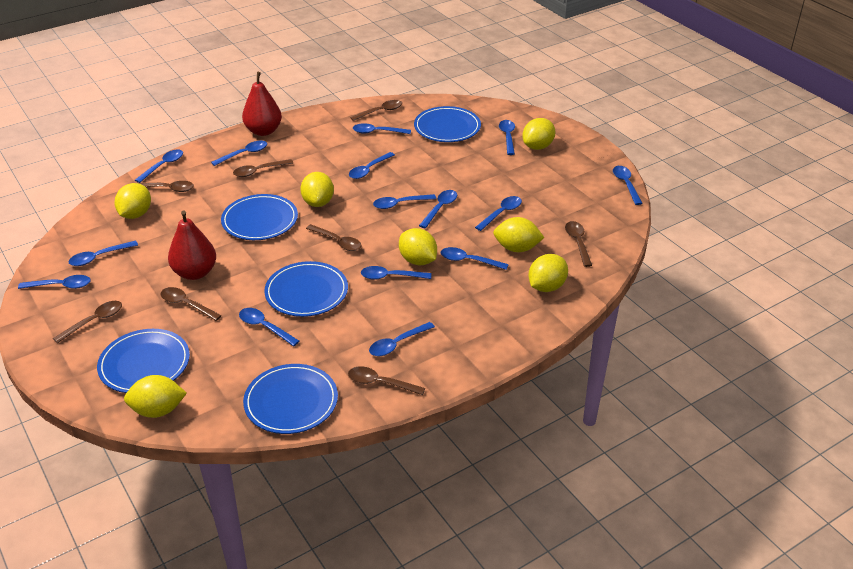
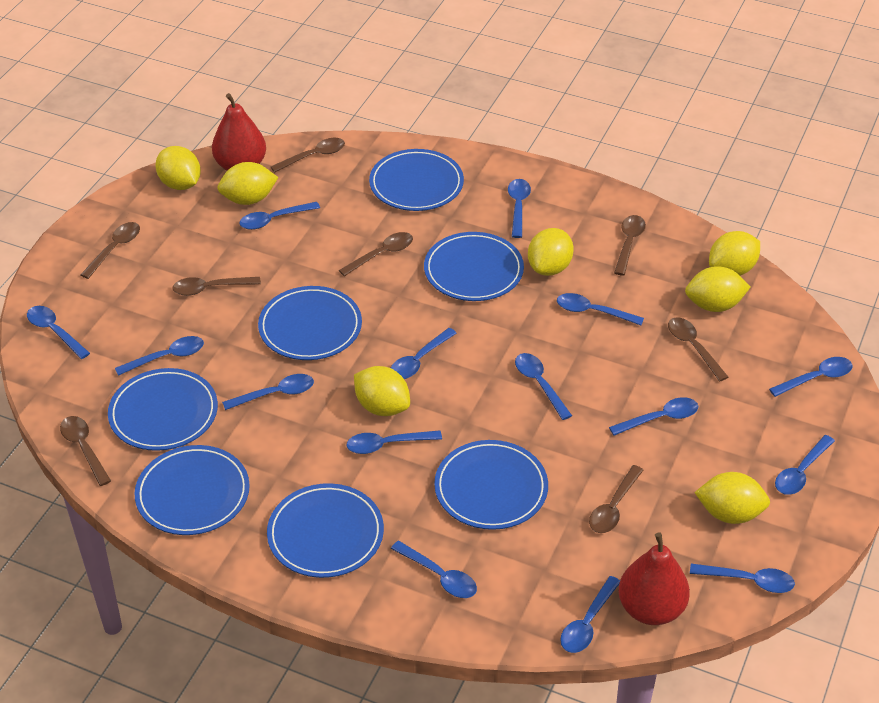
blue plate: 5 -> 7

